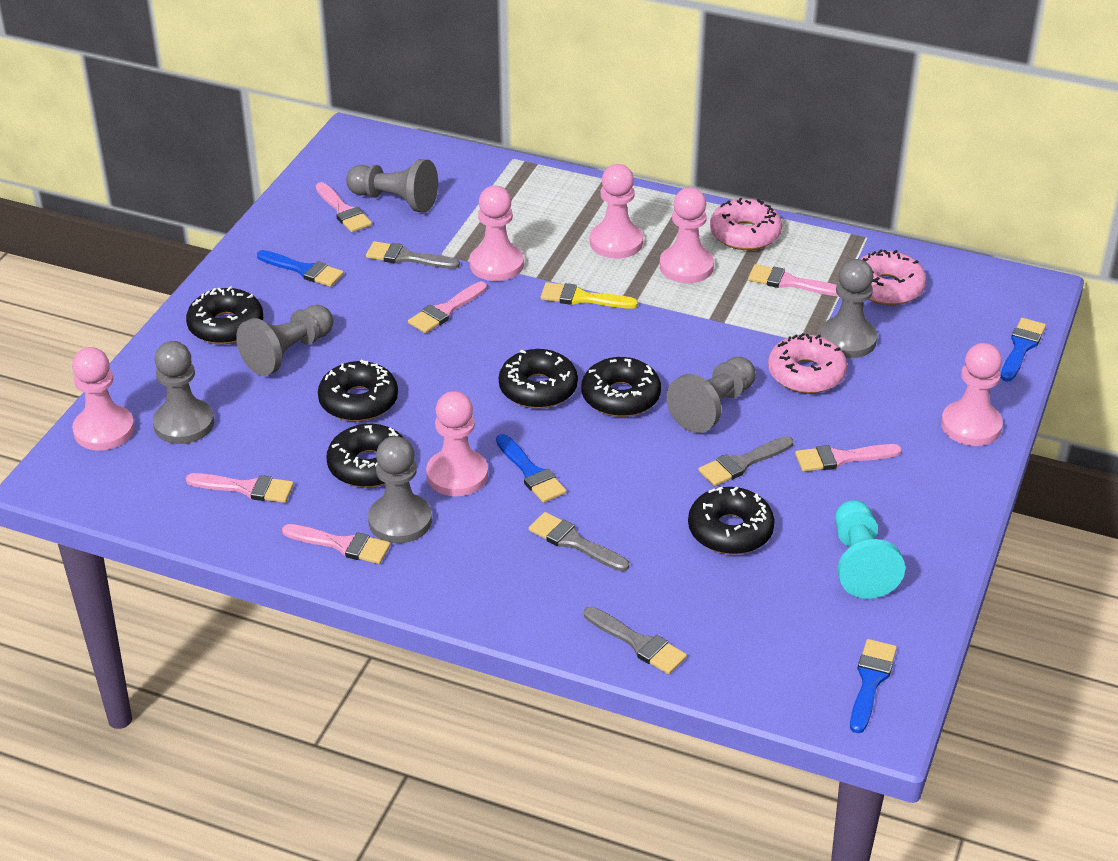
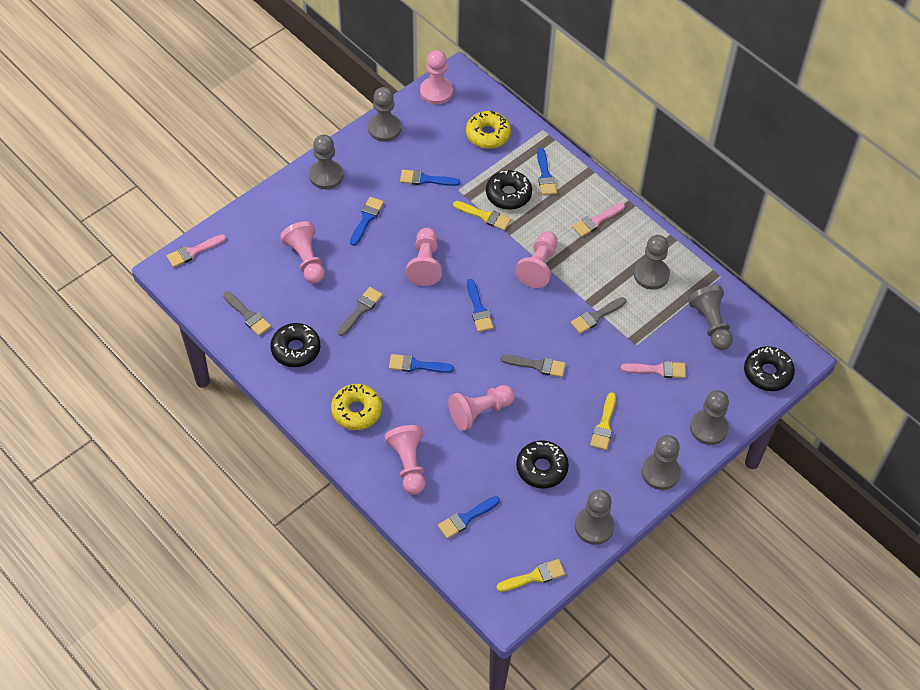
black donut: 6 -> 4
blue brush: 4 -> 6
grey pawn: 6 -> 7
pink brush: 6 -> 3
pink donut: 3 -> 0
turquoise pawn: 1 -> 0
yellow brush: 1 -> 3
yellow donut: 0 -> 2

